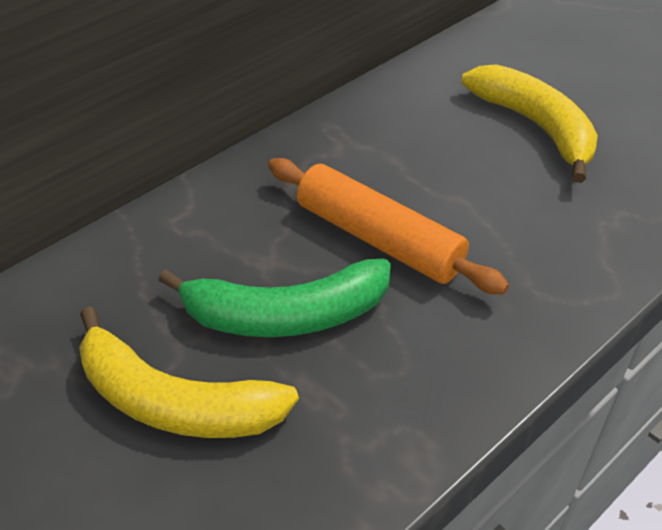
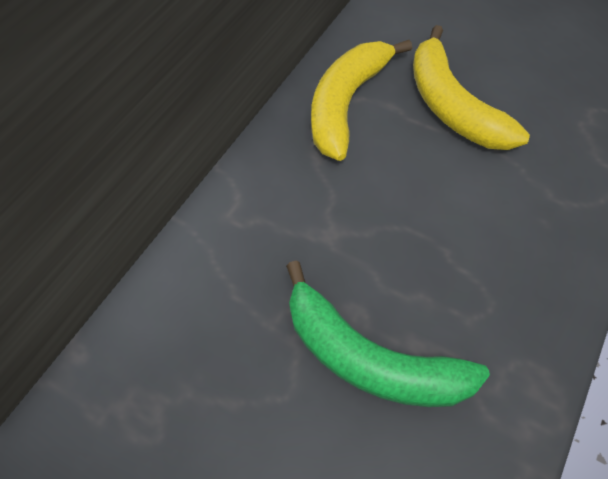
orange rolling pin: 1 -> 0

